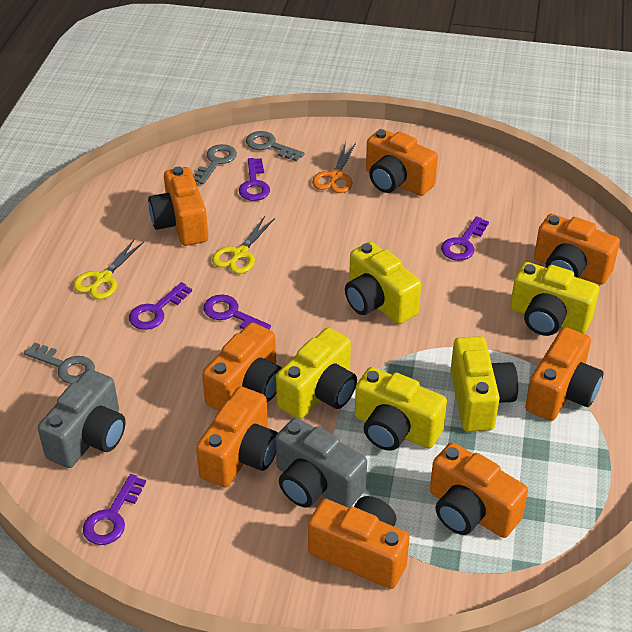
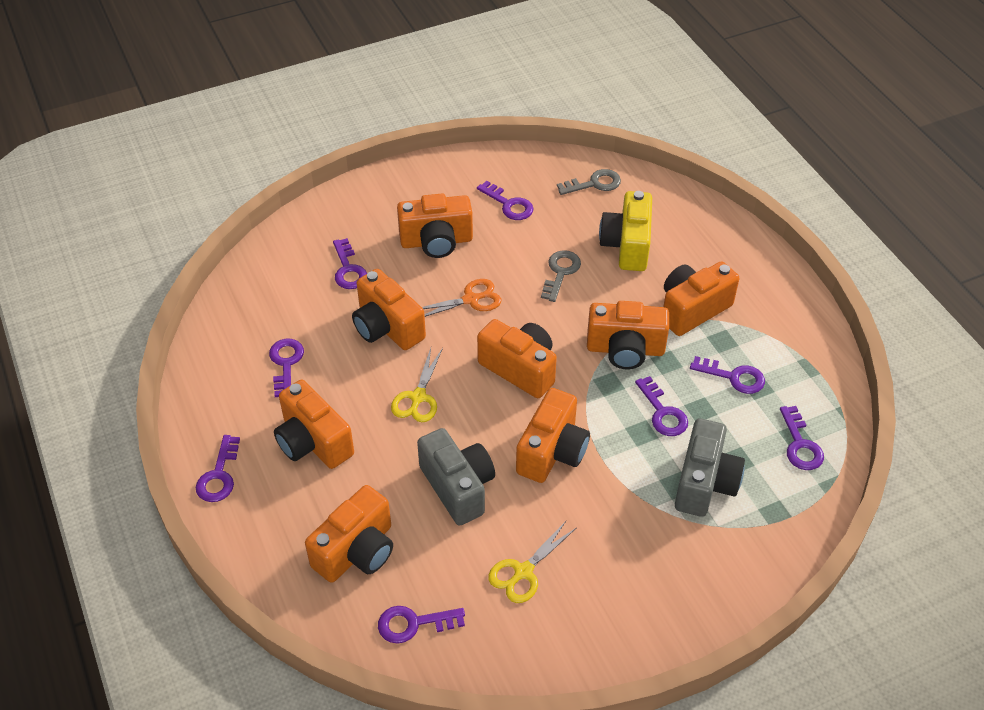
grey key: 3 -> 2
purple key: 5 -> 8
yellow camera: 5 -> 1

